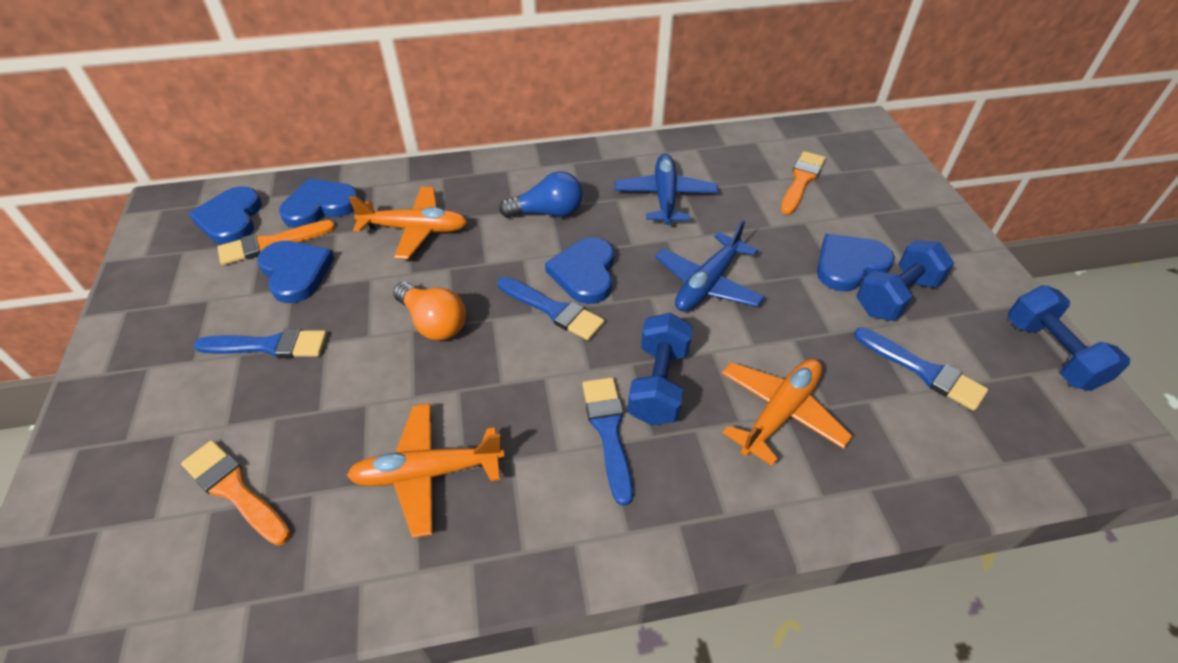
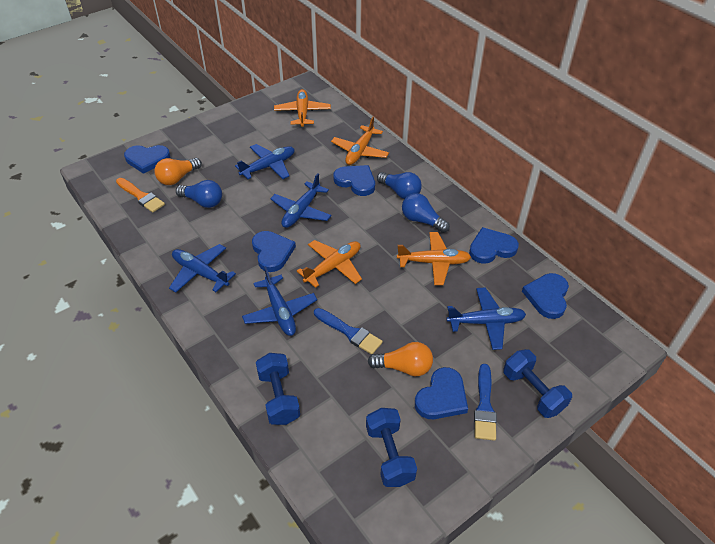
blue brush: 4 -> 2
blue heart: 5 -> 6
blue light bulb: 1 -> 3
blue plane: 2 -> 5
orange brush: 3 -> 1
orange light bulb: 1 -> 2
orange plane: 3 -> 4

